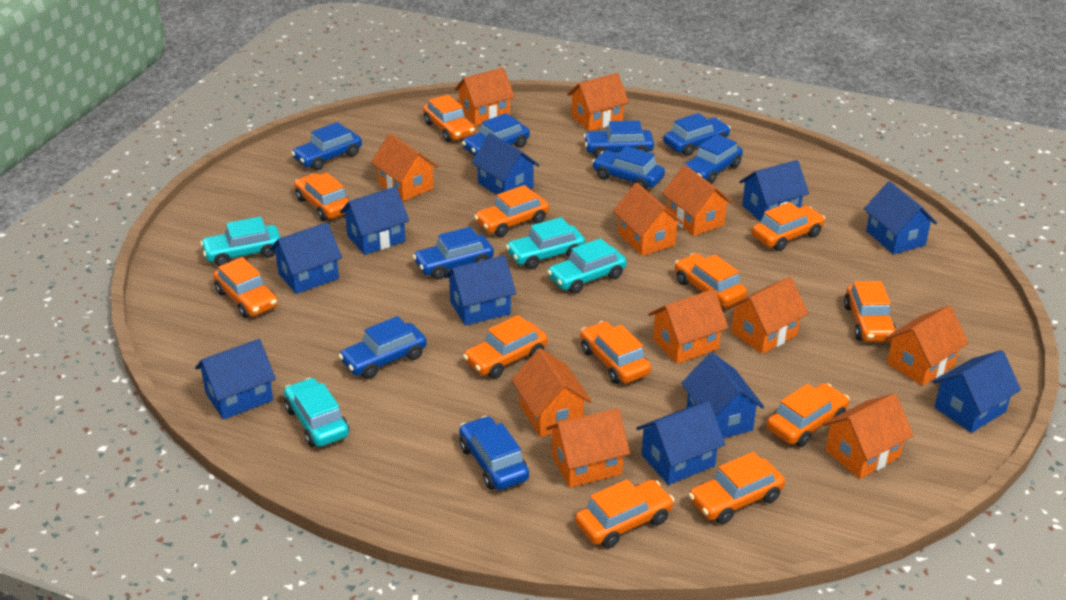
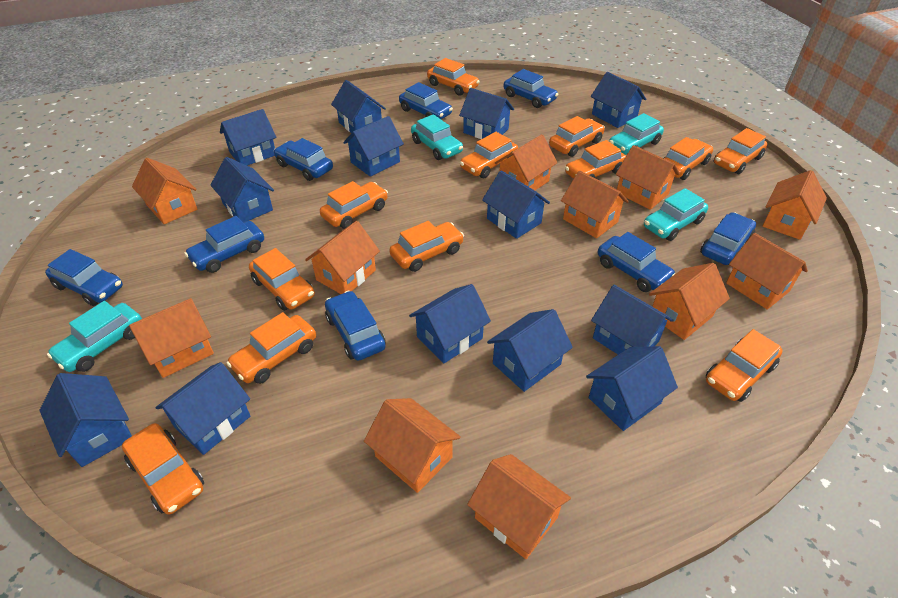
blue car: 9 -> 8
blue house: 10 -> 13

